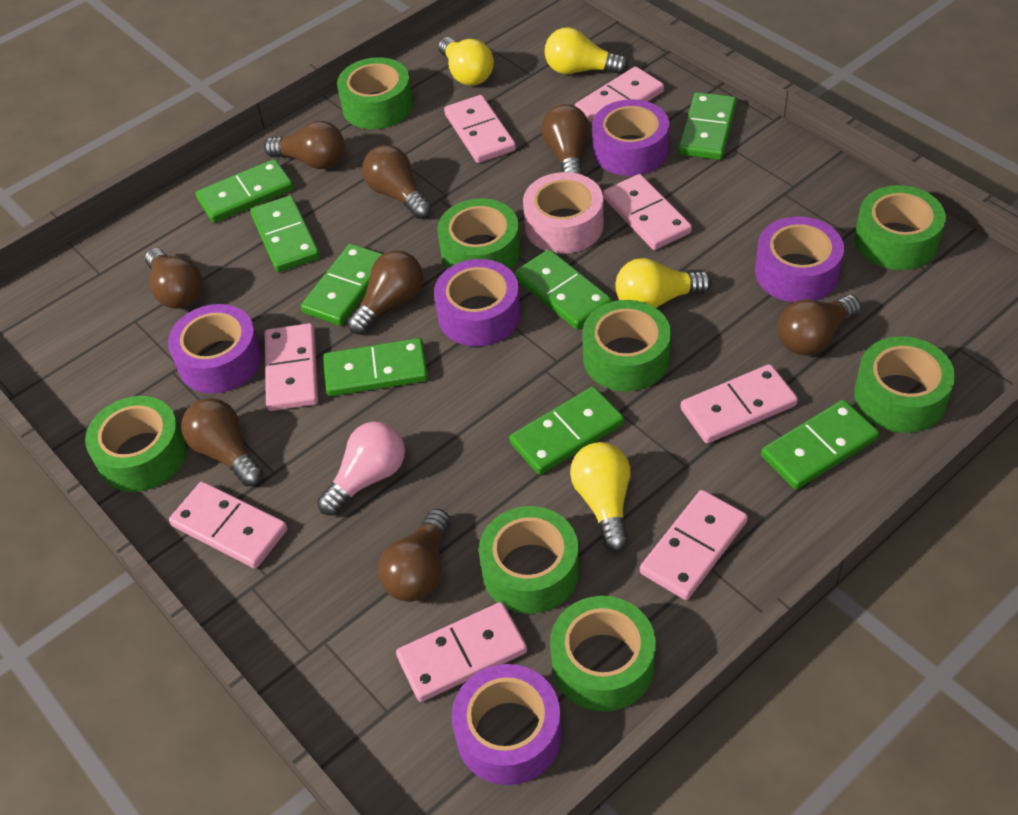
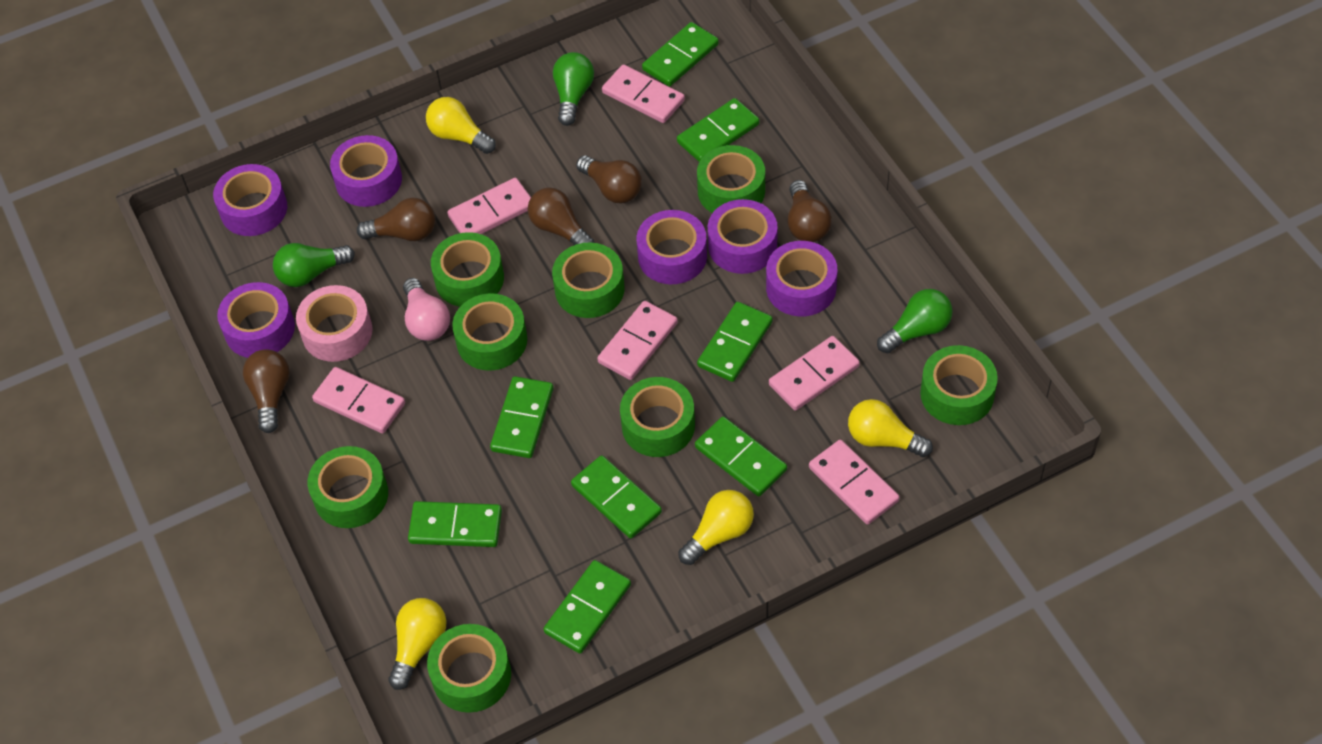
brown light bulb: 8 -> 5
green light bulb: 0 -> 3
pink domino: 8 -> 6
purple tape: 5 -> 6

